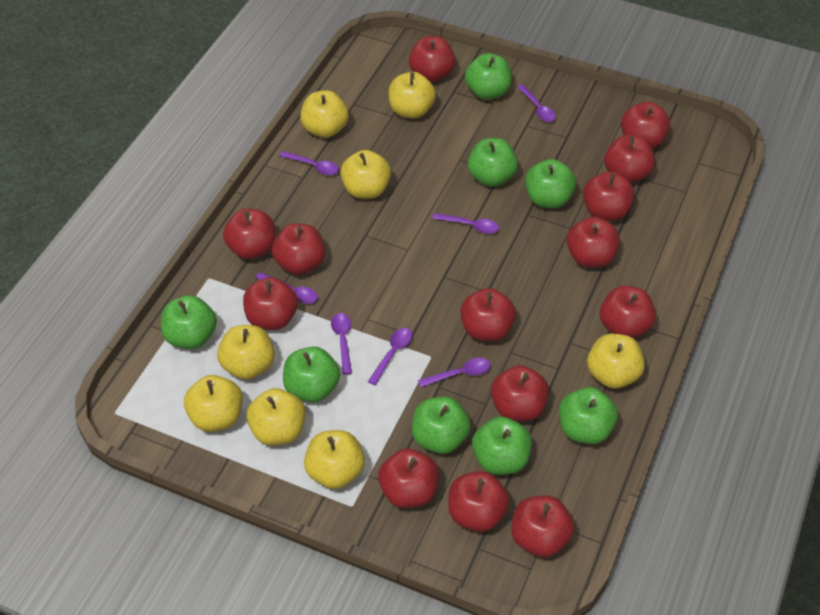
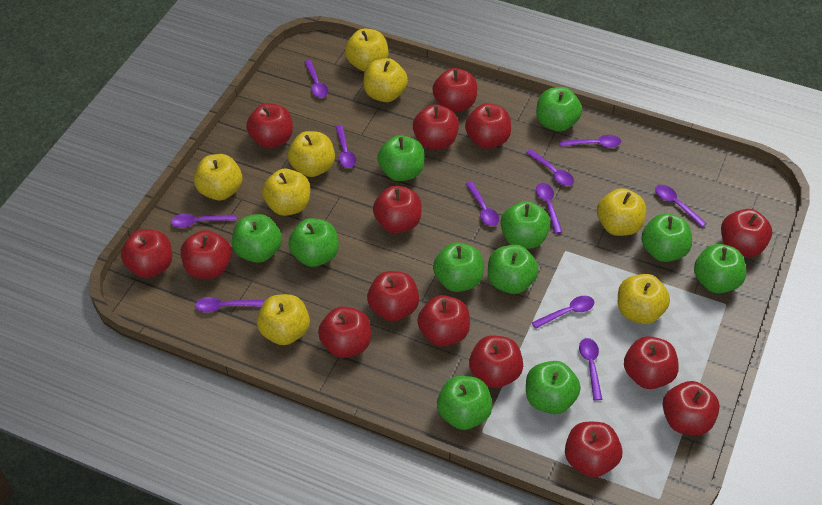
green apple: 8 -> 11
purple spoon: 7 -> 11
red apple: 14 -> 15

